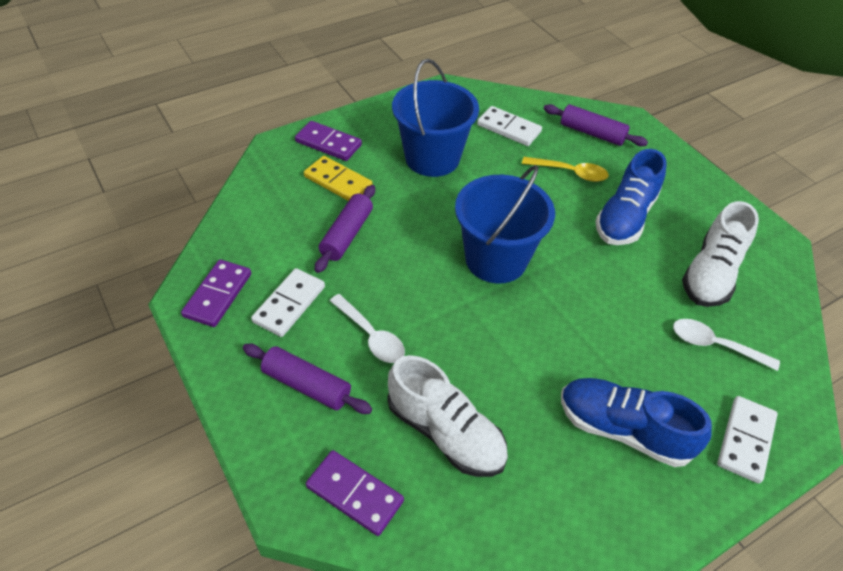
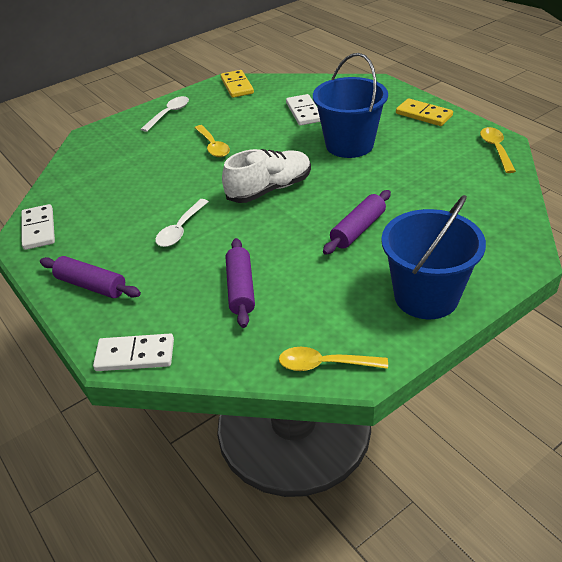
blue shoe: 2 -> 0
purple domino: 3 -> 0
white shoe: 2 -> 1
yellow domino: 1 -> 2
yellow spoon: 1 -> 3

